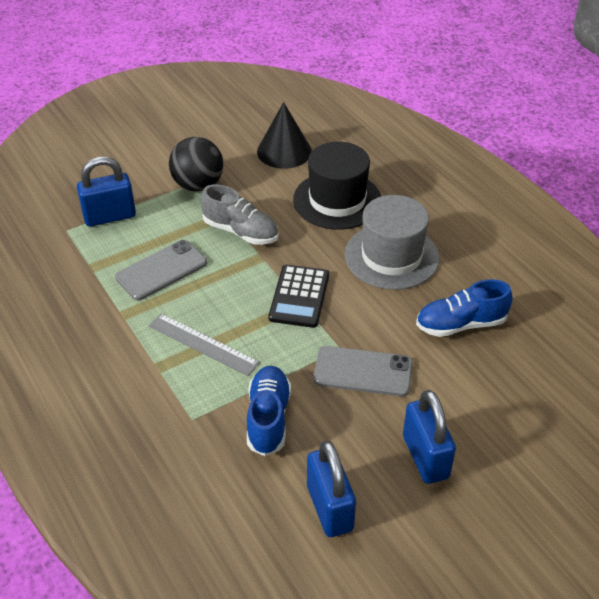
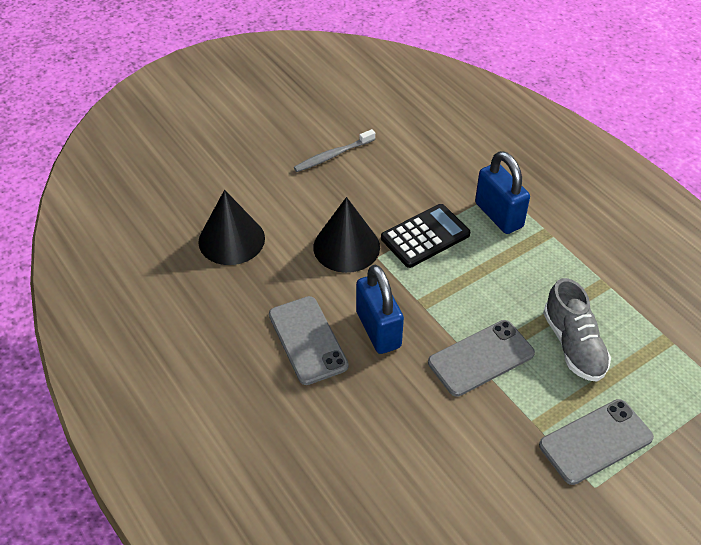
black ball: 1 -> 0
black cone: 1 -> 2
black hat: 1 -> 0
blue padlock: 3 -> 2
blue shoe: 2 -> 0
grey hat: 1 -> 0
grey phone: 2 -> 3
grey ruler: 1 -> 0
grey toothbrush: 0 -> 1

